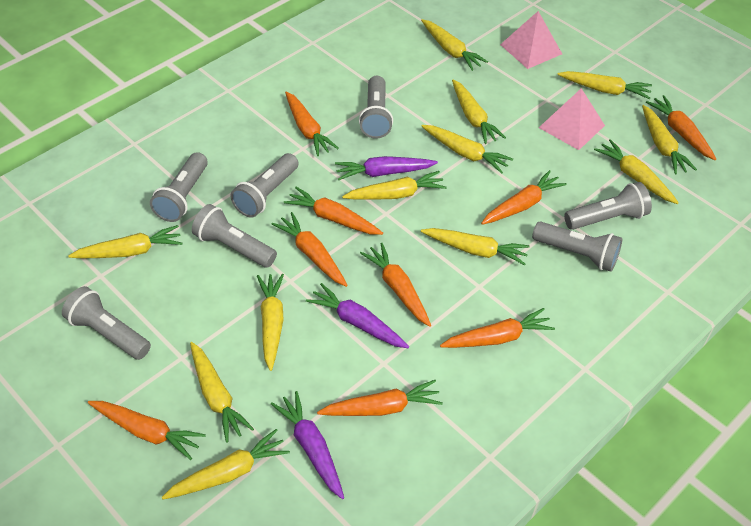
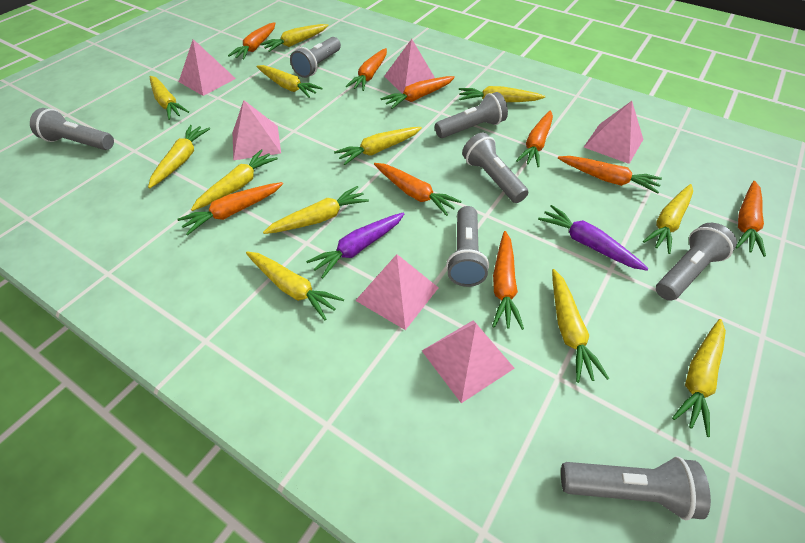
pink pyramid: 2 -> 6
purple carrot: 3 -> 2

